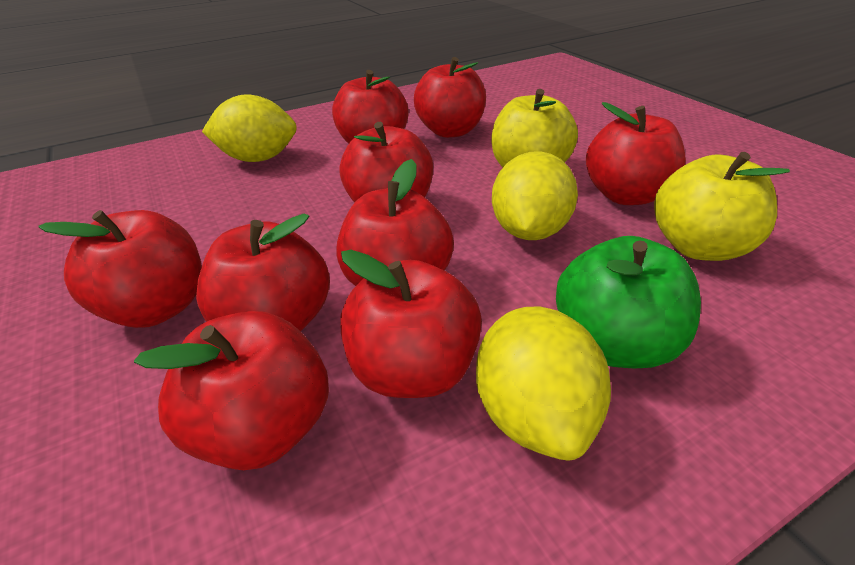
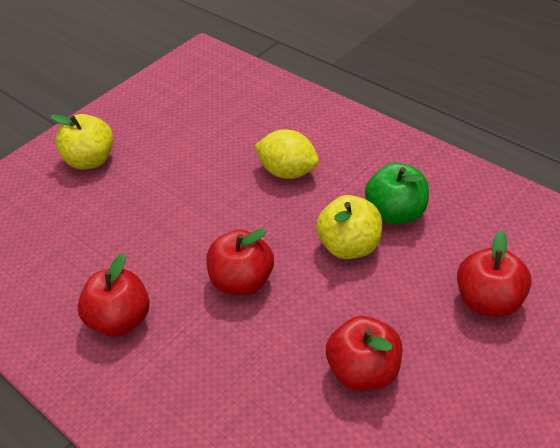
red apple: 9 -> 4
yellow lemon: 3 -> 1

